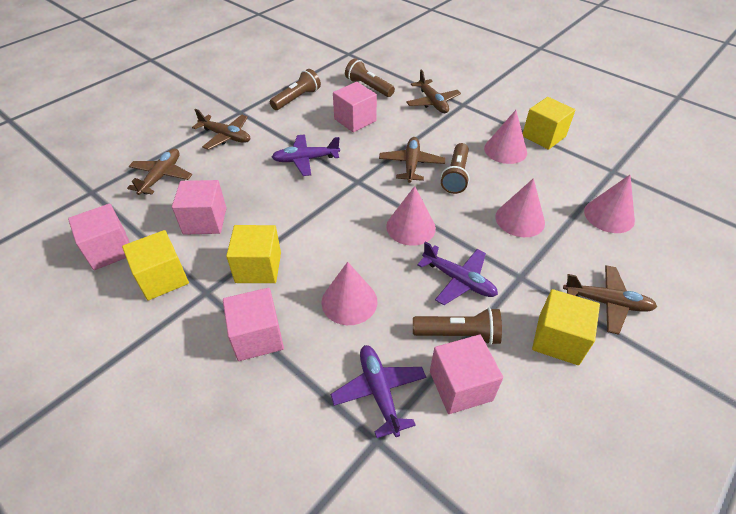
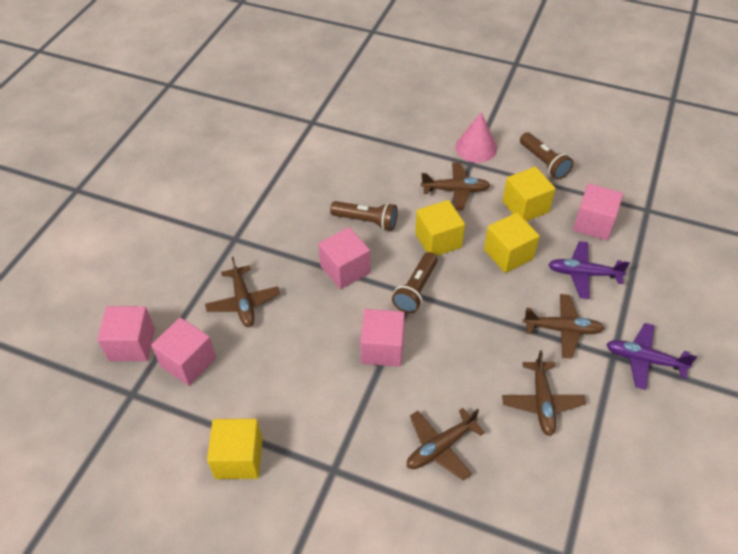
brown flashlight: 4 -> 3
pink cone: 5 -> 1
purple plane: 3 -> 2

